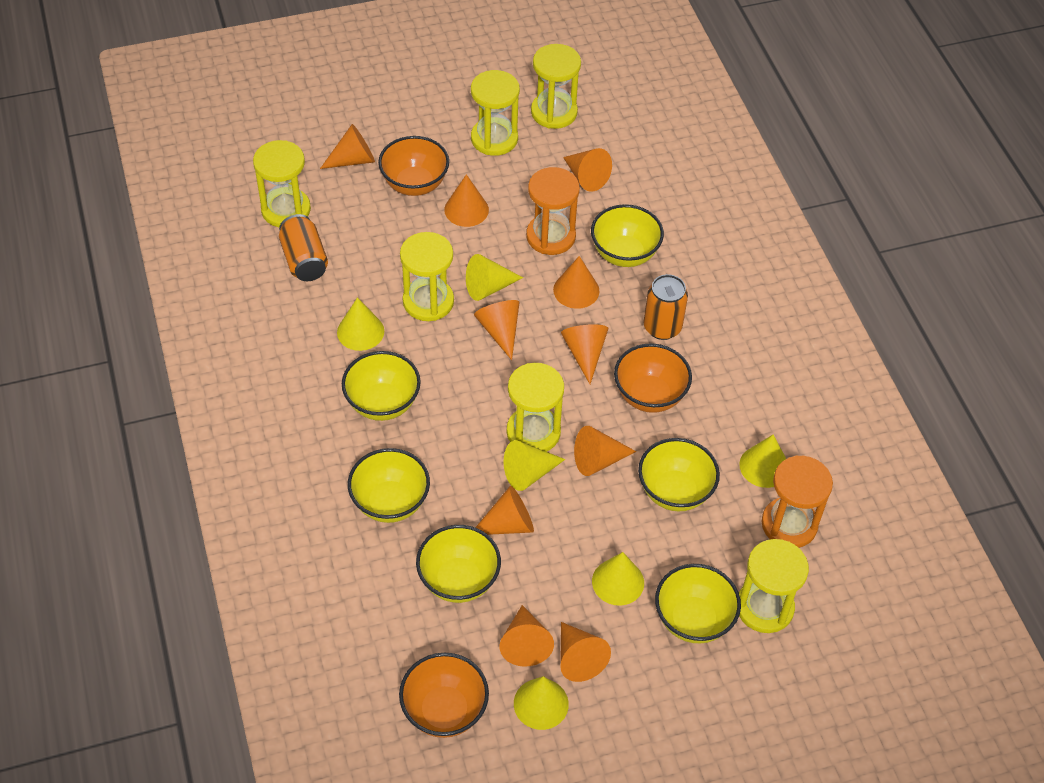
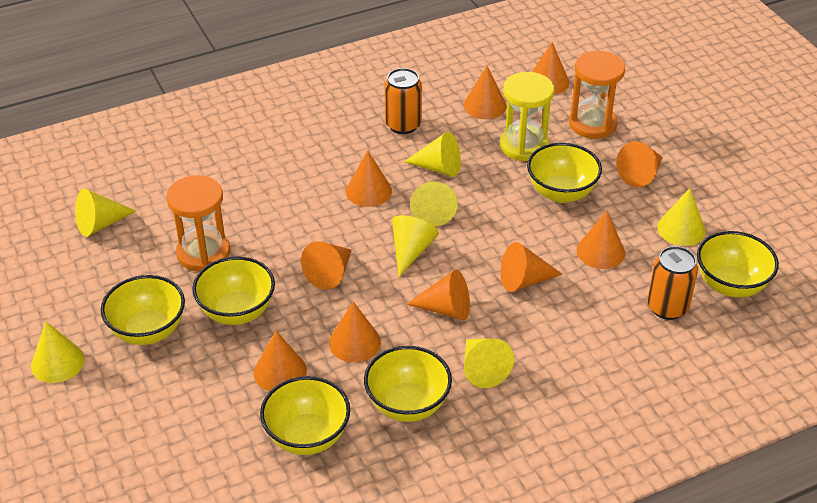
orange bowl: 3 -> 0
yellow cone: 6 -> 7
yellow hourglass: 6 -> 1

